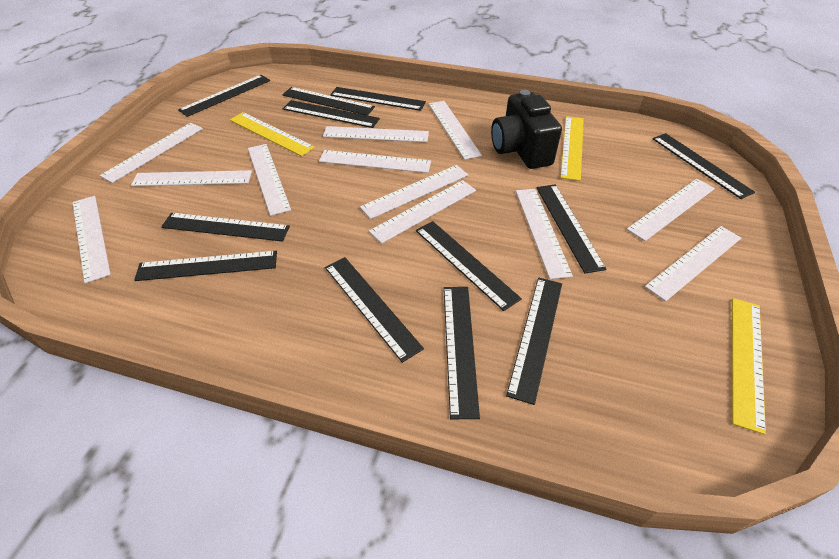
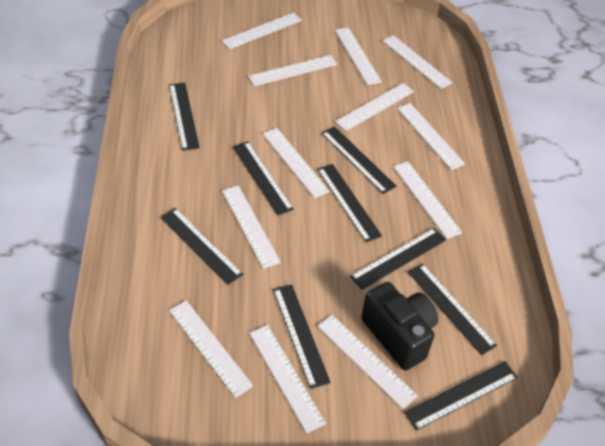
black ruler: 12 -> 9
yellow ruler: 3 -> 0

